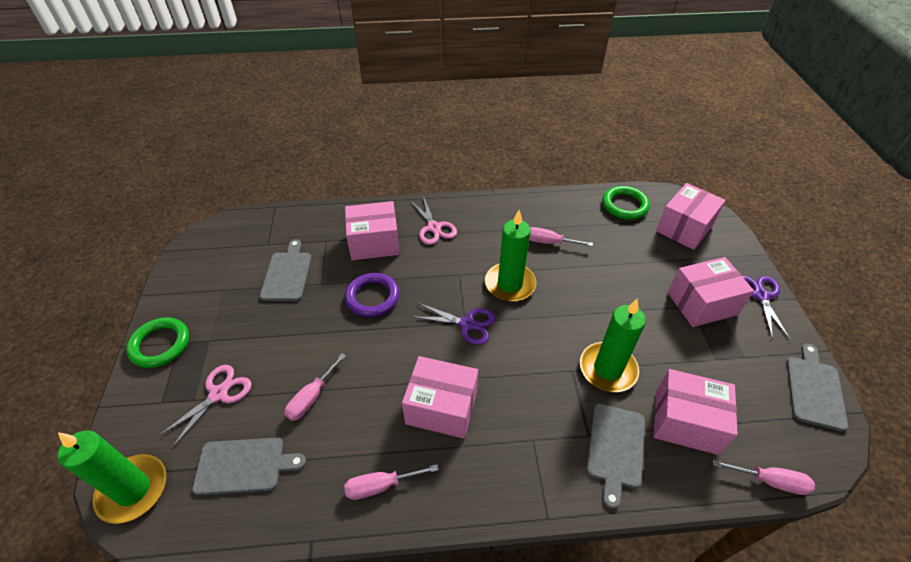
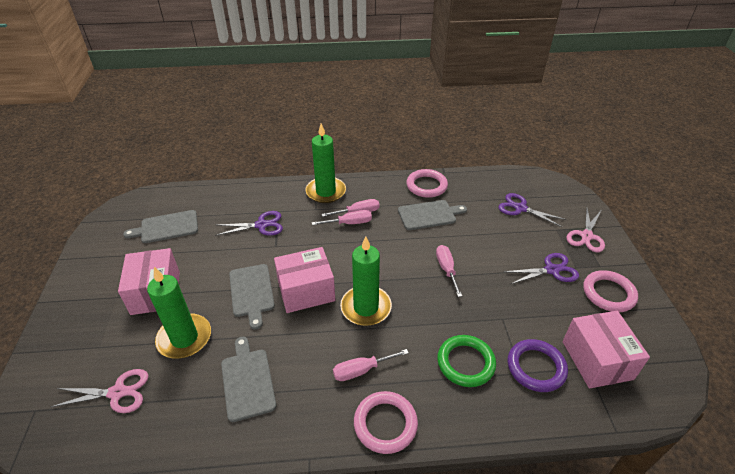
green ring: 2 -> 1
pink box: 5 -> 3
pink ring: 0 -> 3
purple scissors: 2 -> 3

